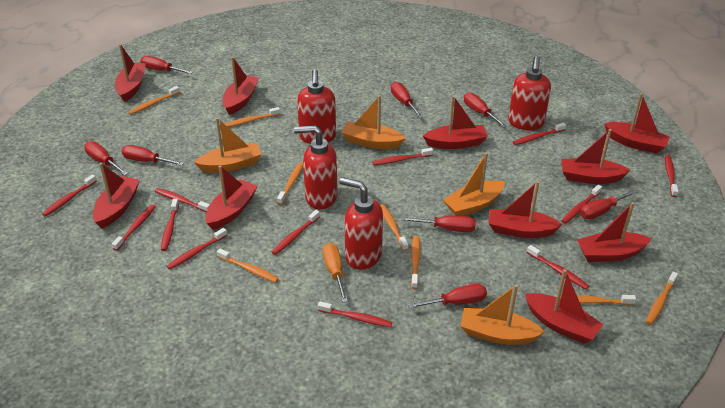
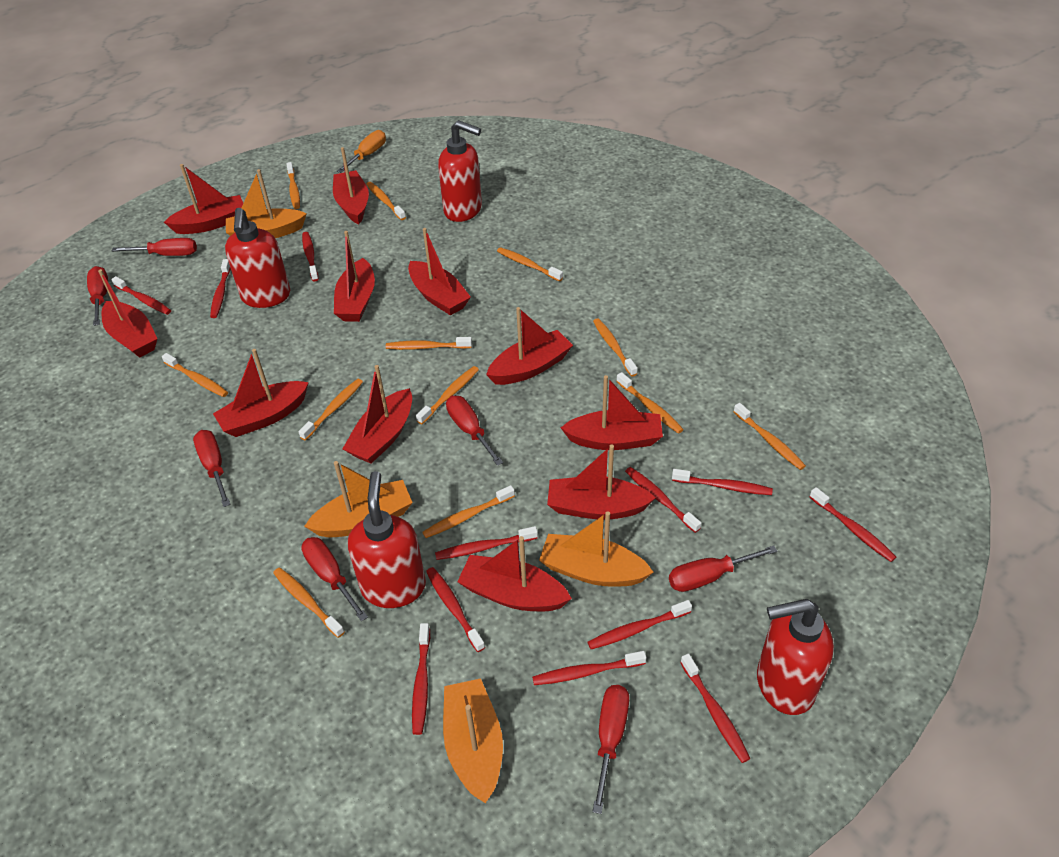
orange toothbrush: 8 -> 12
red boat: 10 -> 11
red screwdriver: 8 -> 7

